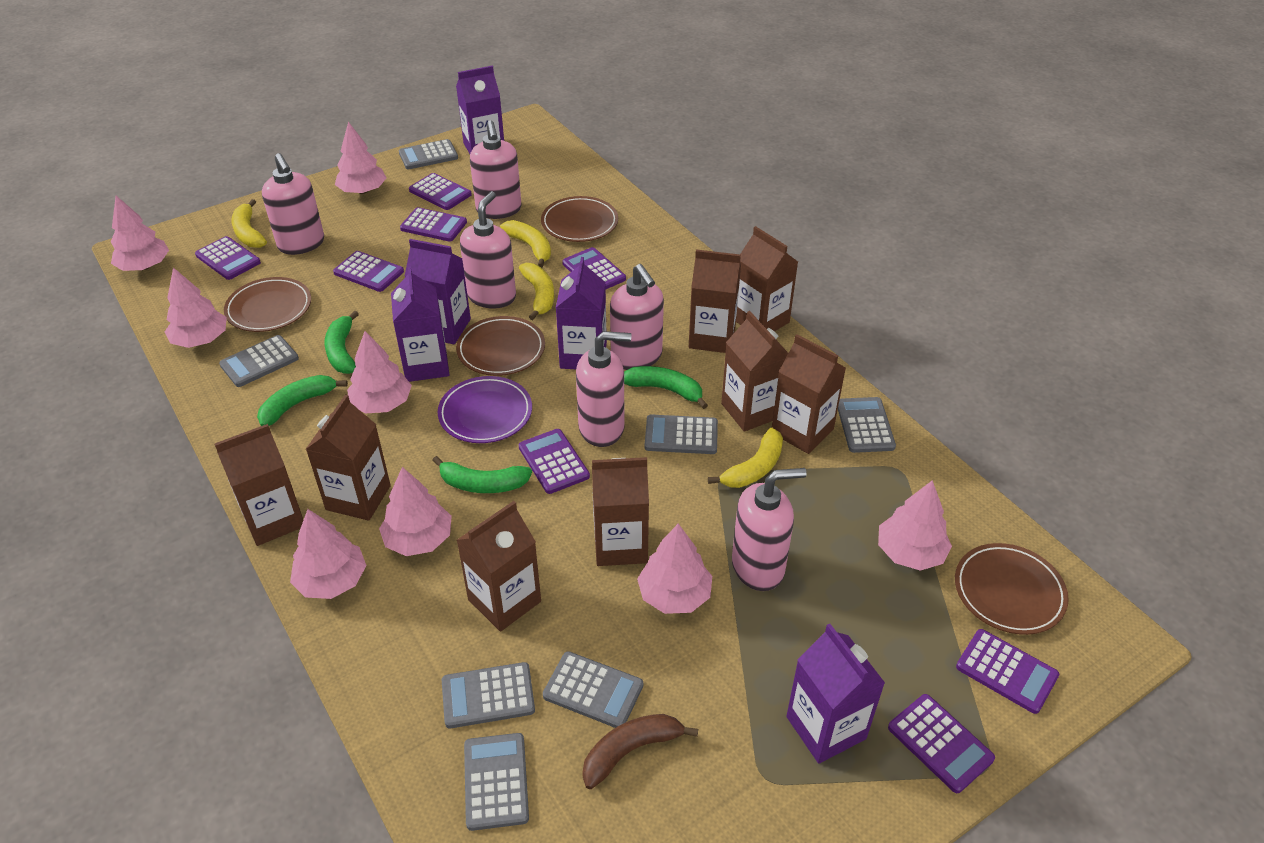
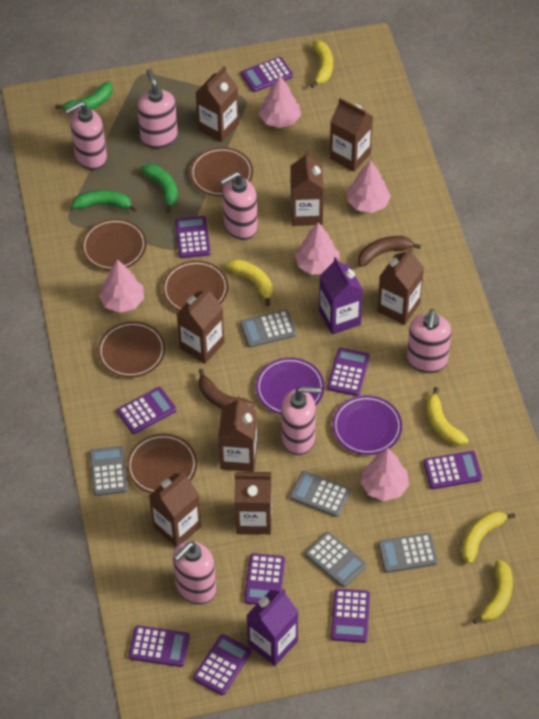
brown banana: 1 -> 2
brown plate: 4 -> 5
green banana: 4 -> 3
grey calculator: 7 -> 5
pink tree: 8 -> 5
purple calculator: 8 -> 9
purple carton: 5 -> 2
purple plate: 1 -> 2
yellow banana: 4 -> 5

